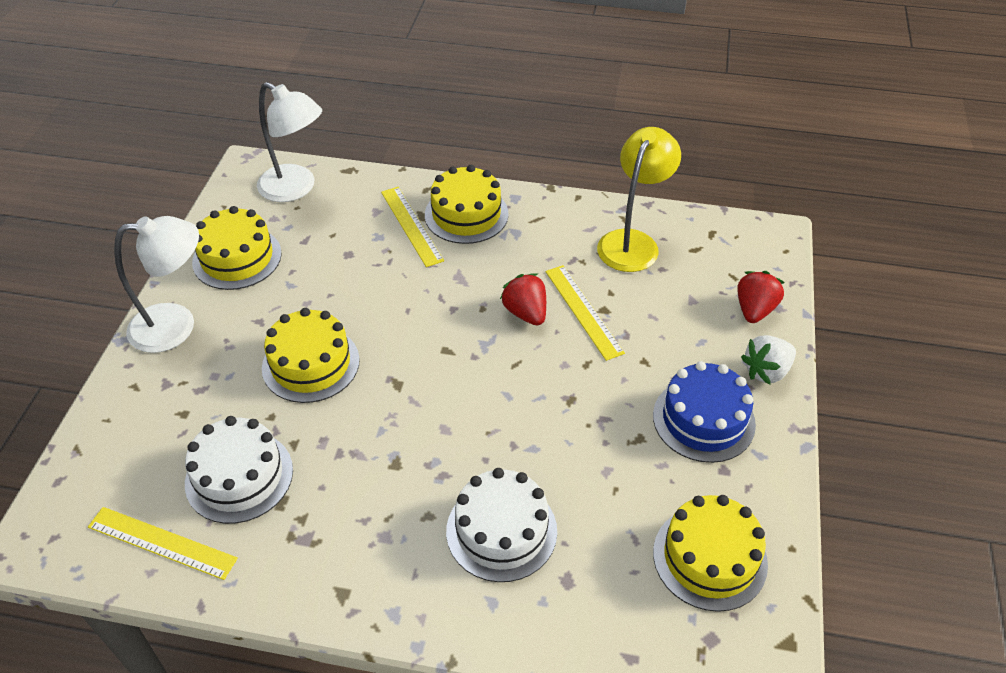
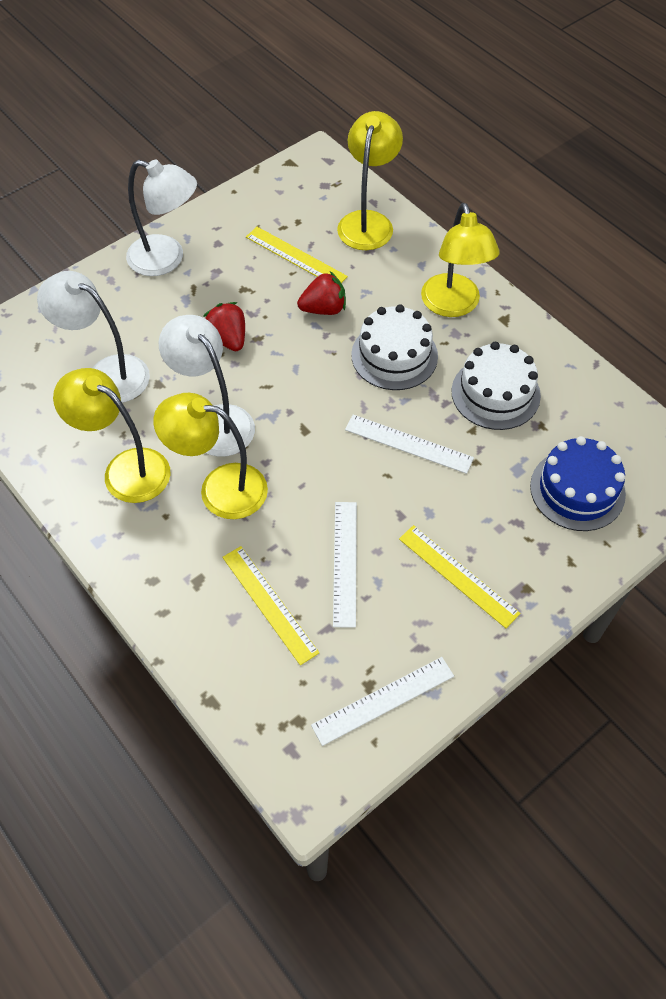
white lamp: 2 -> 3
white ruler: 0 -> 3
white strawberry: 1 -> 0
yellow cake: 4 -> 0
yellow lamp: 1 -> 4

